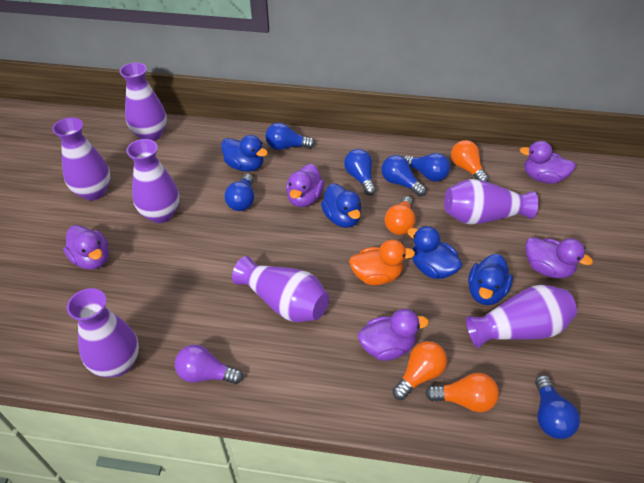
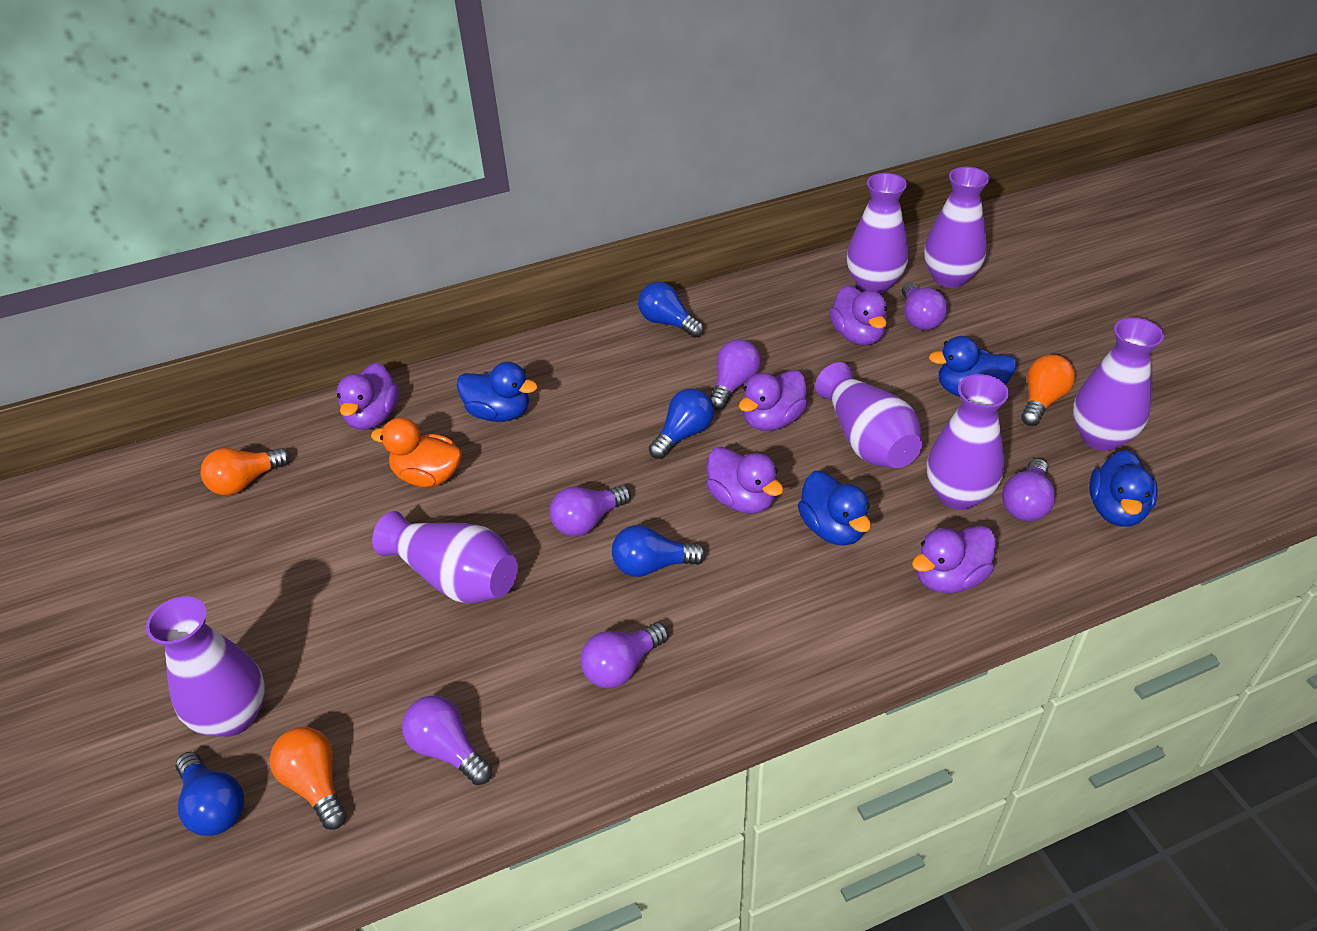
blue light bulb: 6 -> 4
orange light bulb: 4 -> 3
purple light bulb: 1 -> 6

